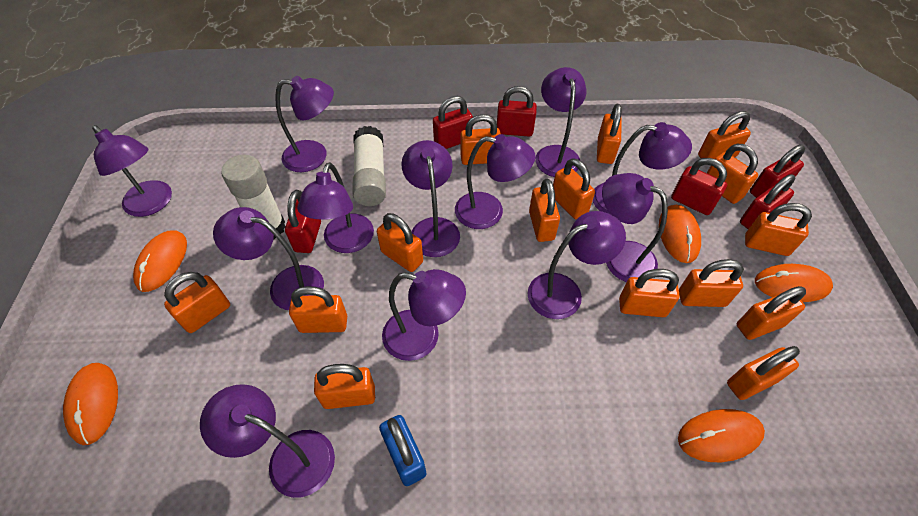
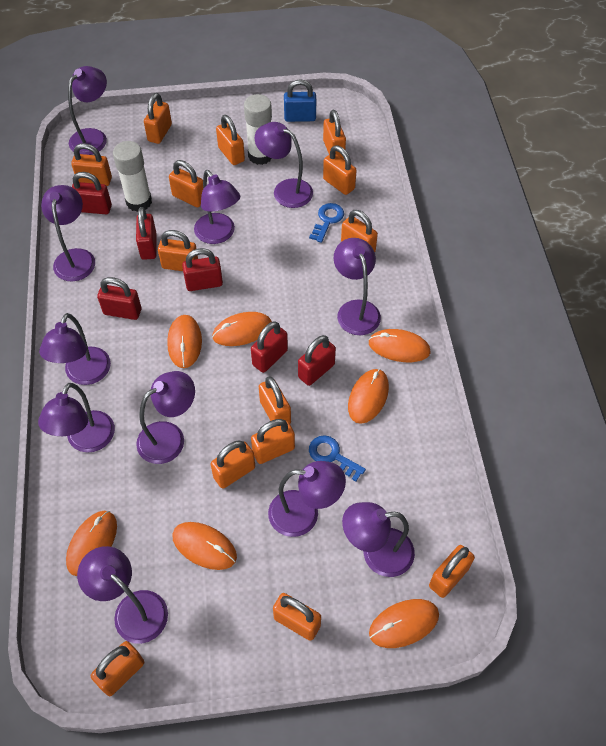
blue key: 0 -> 2
orange mouse: 5 -> 7
orange padlock: 15 -> 14
purple lamp: 12 -> 11

